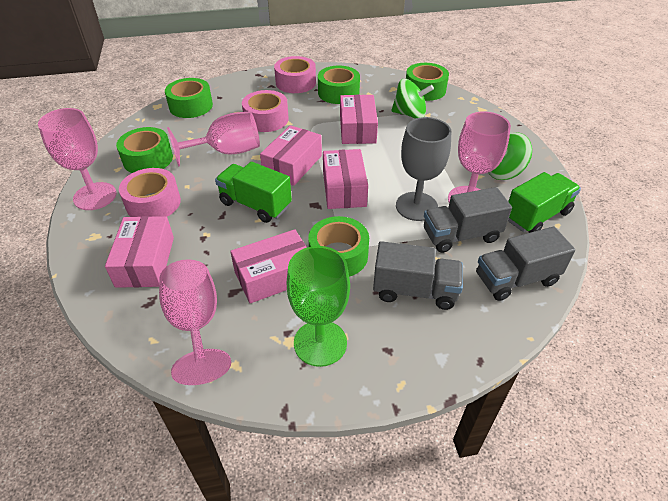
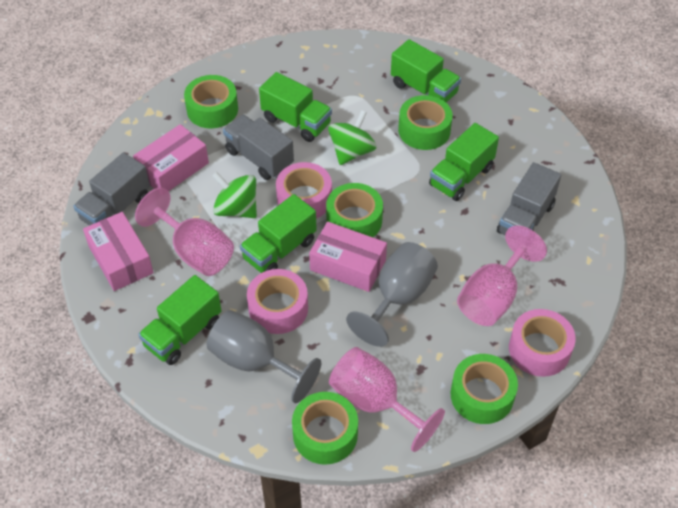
green goblet: 1 -> 0
green truck: 2 -> 5
grey goblet: 1 -> 2
pink box: 5 -> 3
pink goblet: 4 -> 3

